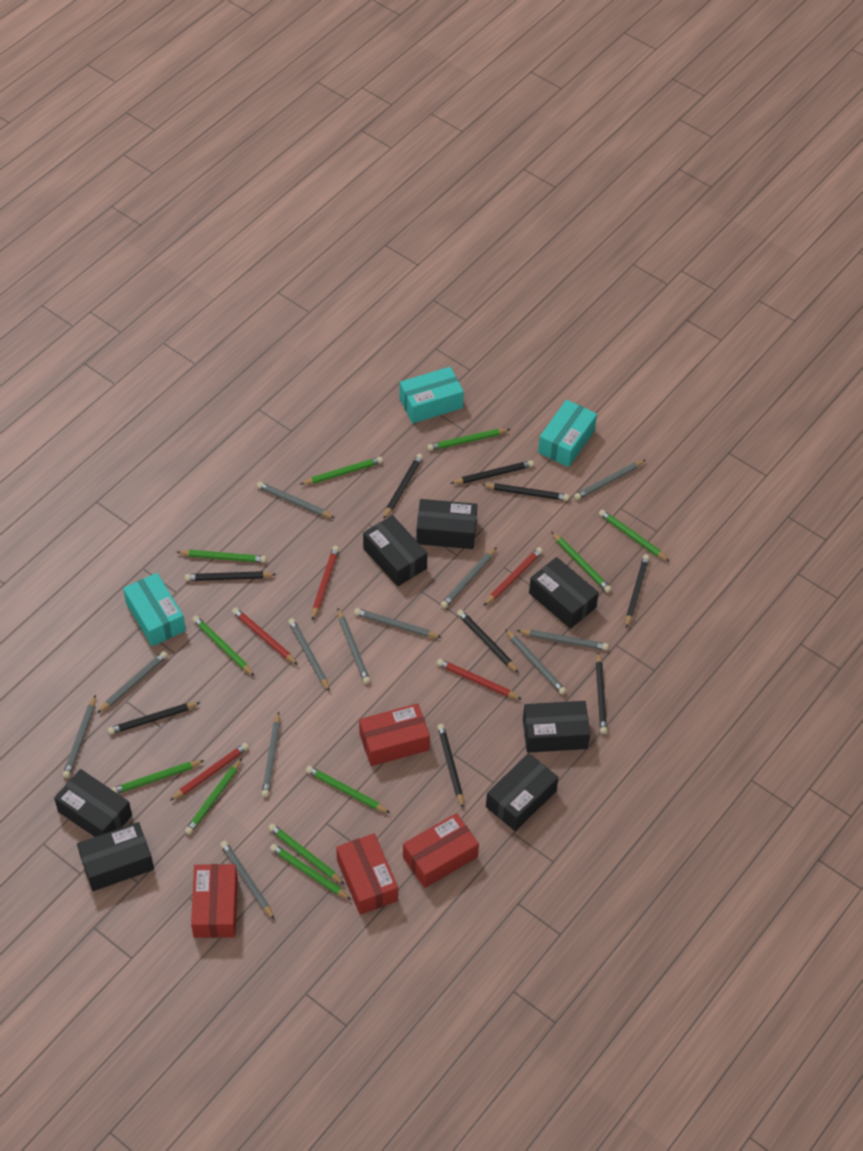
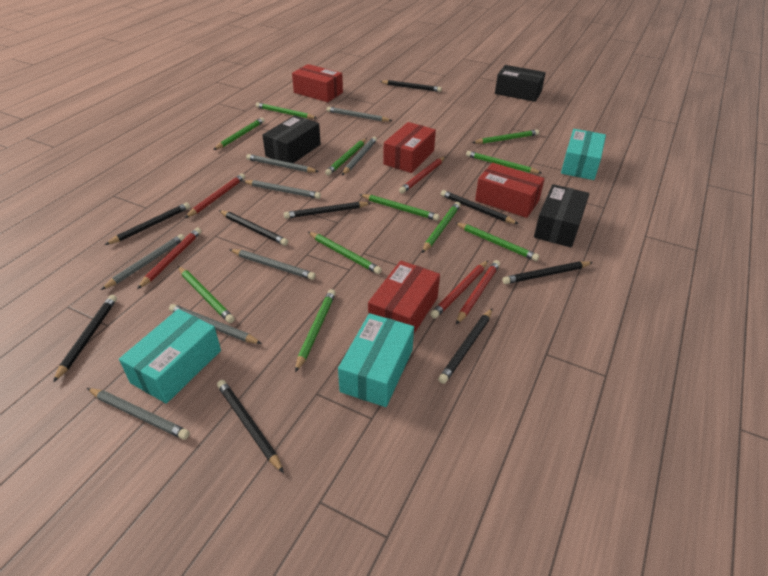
black box: 7 -> 3
grey pencil: 12 -> 8

